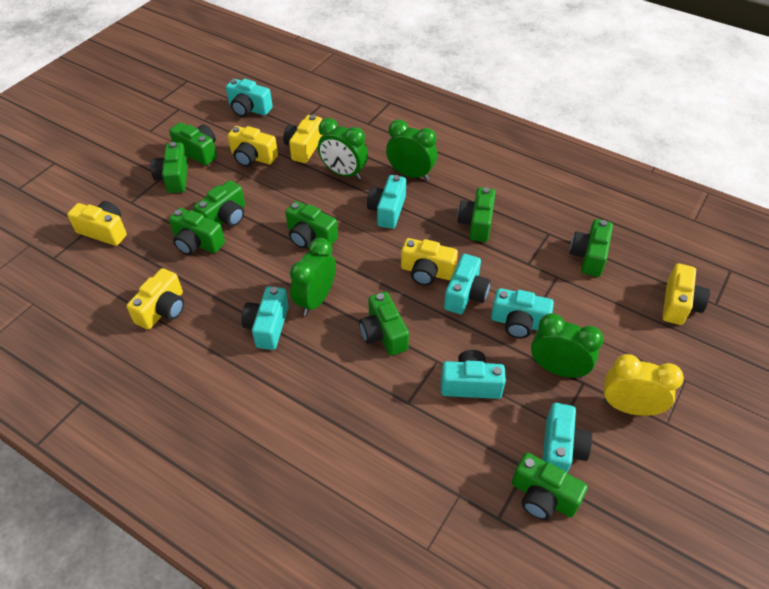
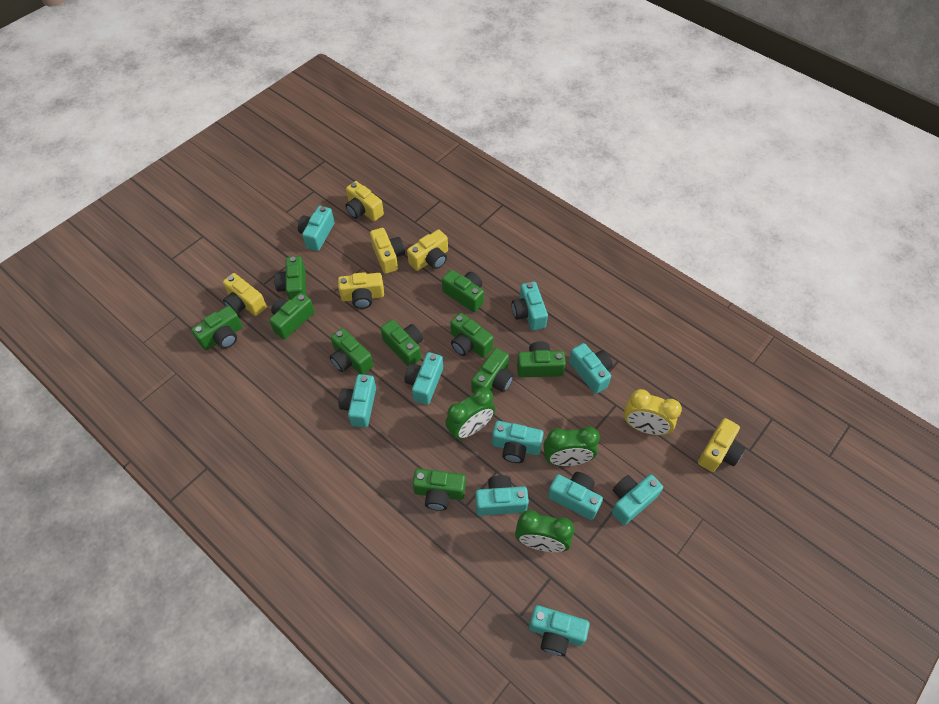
green camera: 9 -> 10
green clock: 4 -> 3
turquoise camera: 7 -> 10

